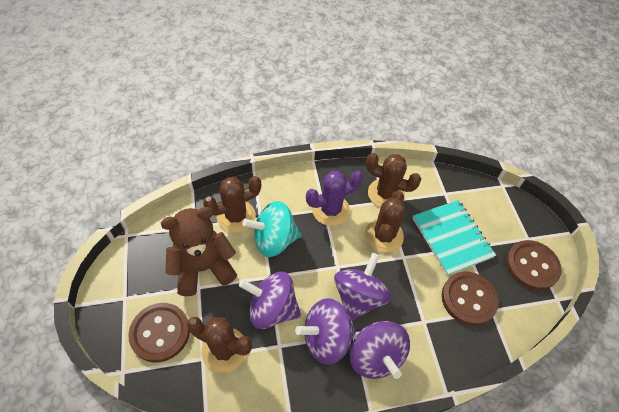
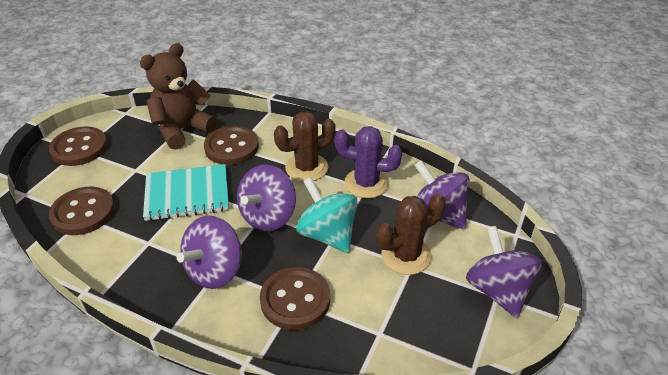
brown button: 3 -> 4
brown cactus: 4 -> 2

